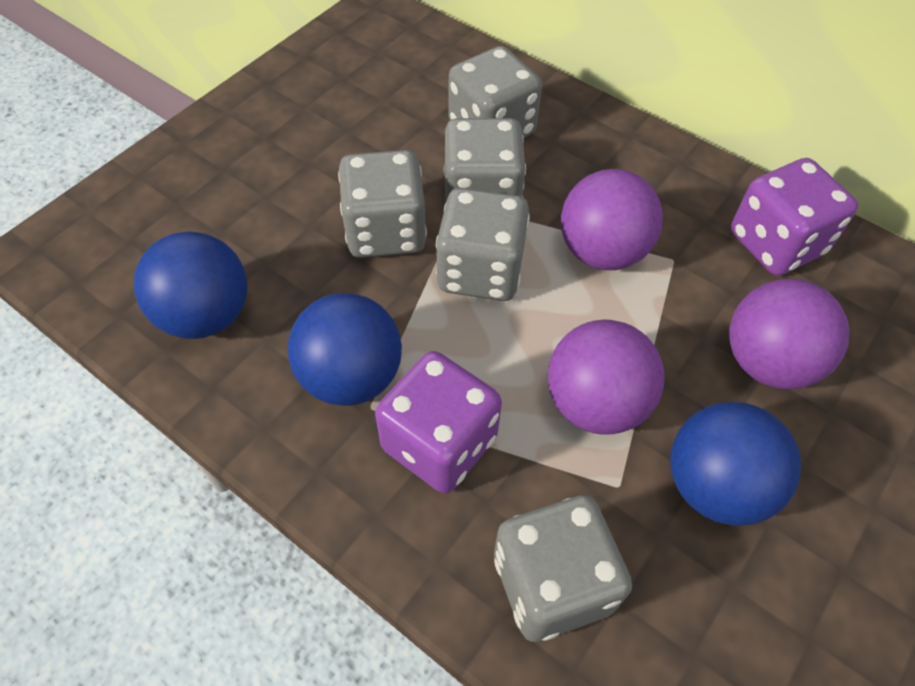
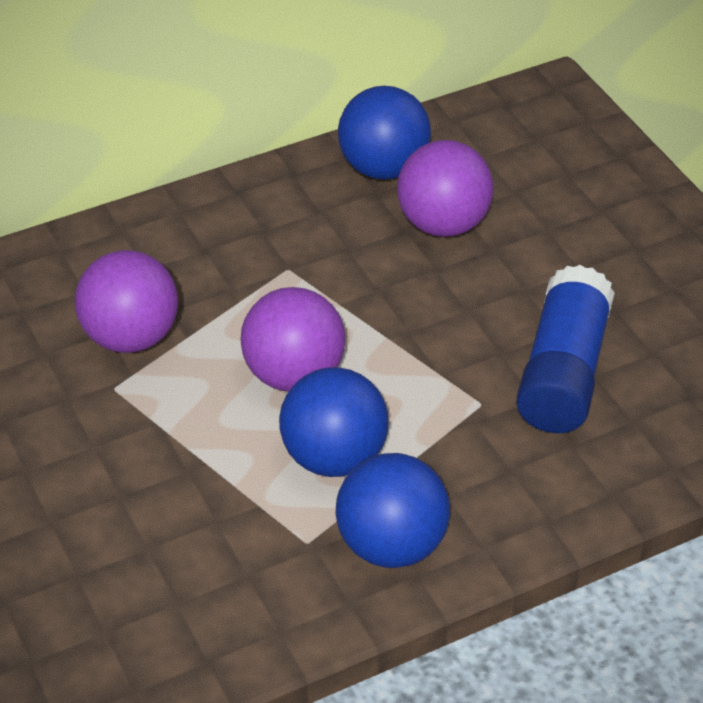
blue glue stick: 0 -> 1
grey dice: 5 -> 0
purple dice: 2 -> 0

